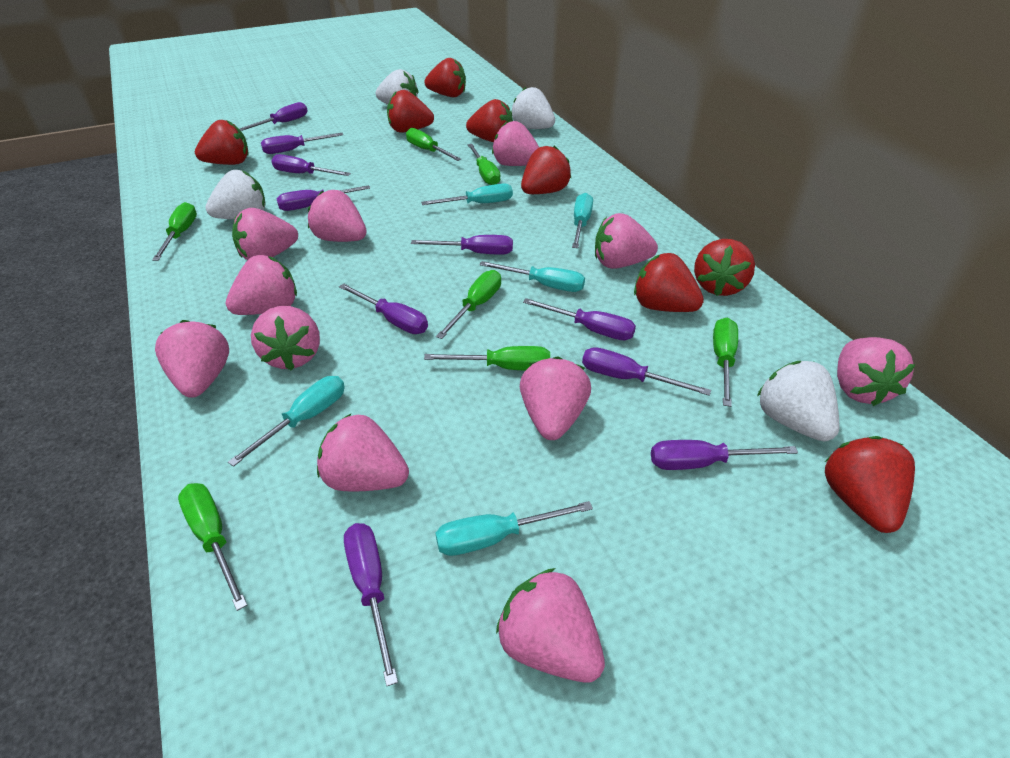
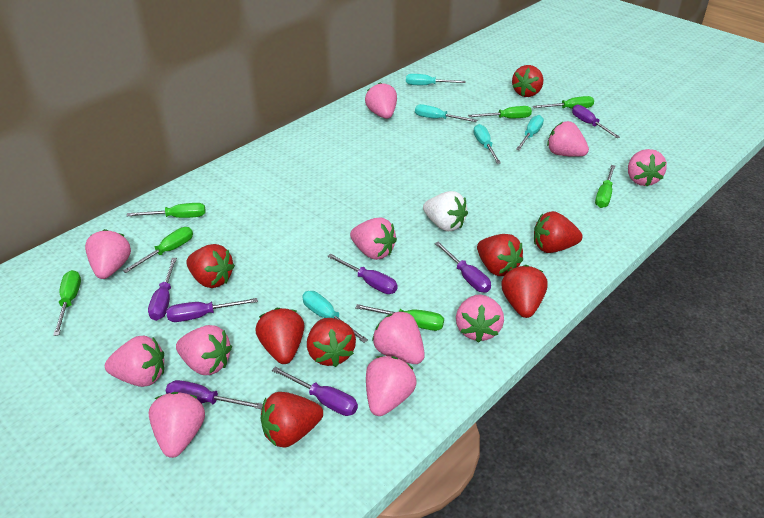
purple screwdriver: 10 -> 7
white strawberry: 4 -> 1

